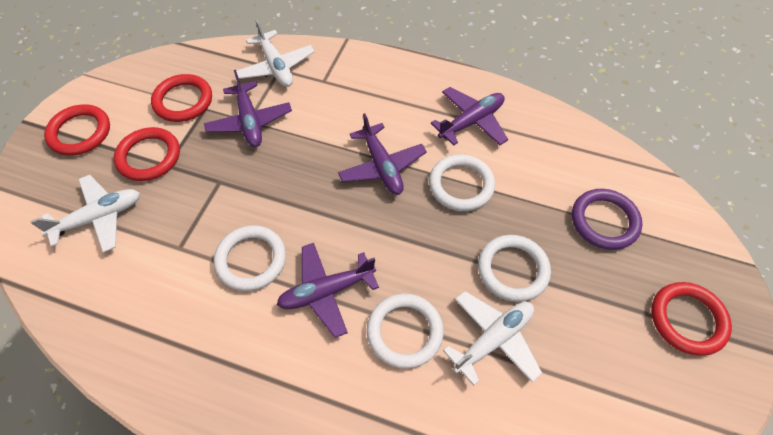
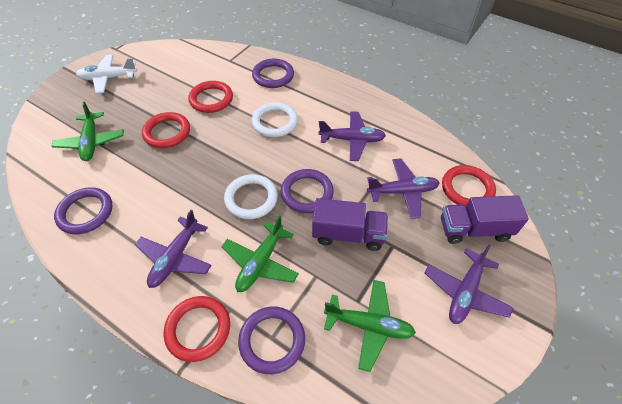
green plane: 0 -> 3
purple ring: 1 -> 4
purple truck: 0 -> 2
white plane: 3 -> 1
white ring: 4 -> 2

